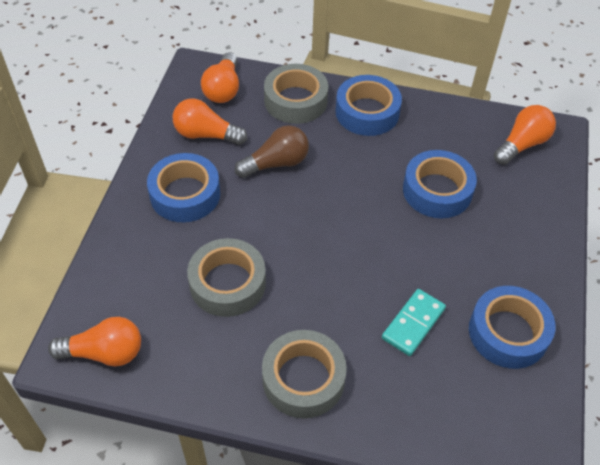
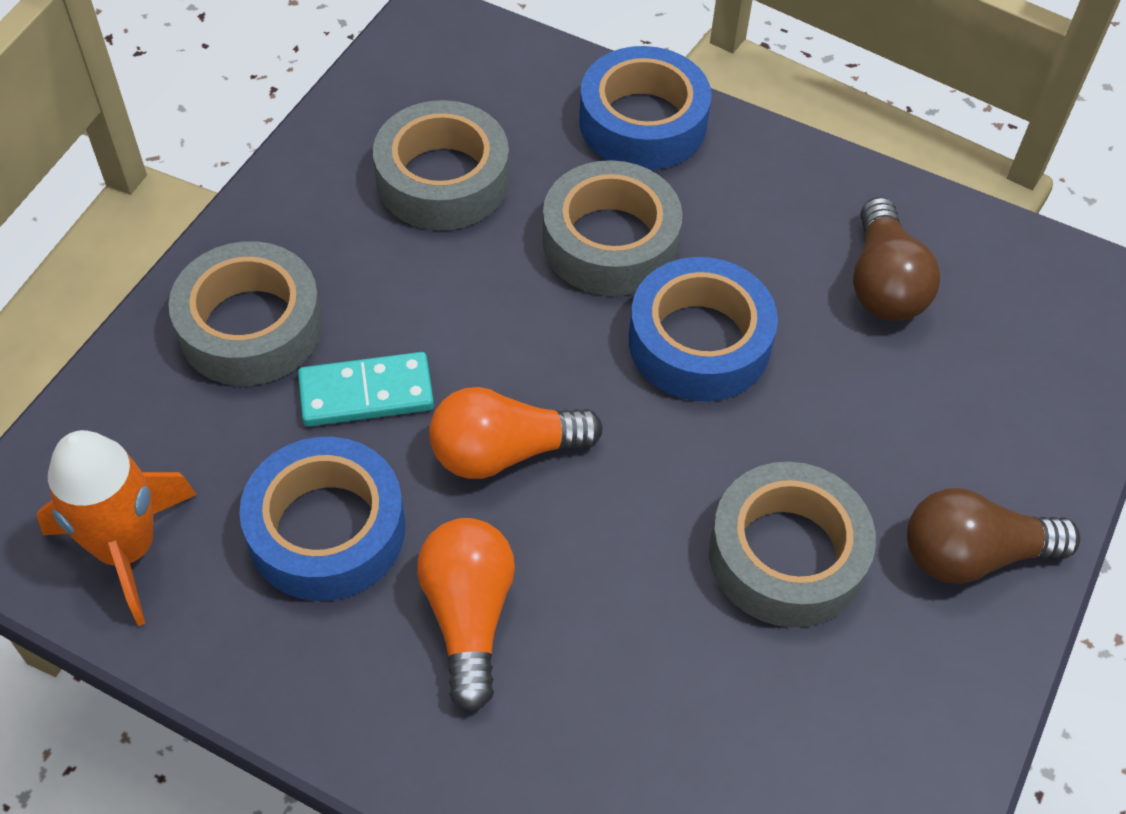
blue tape: 4 -> 3
brown light bulb: 1 -> 2
grey tape: 3 -> 4
orange light bulb: 4 -> 2
orange rocket: 0 -> 1

